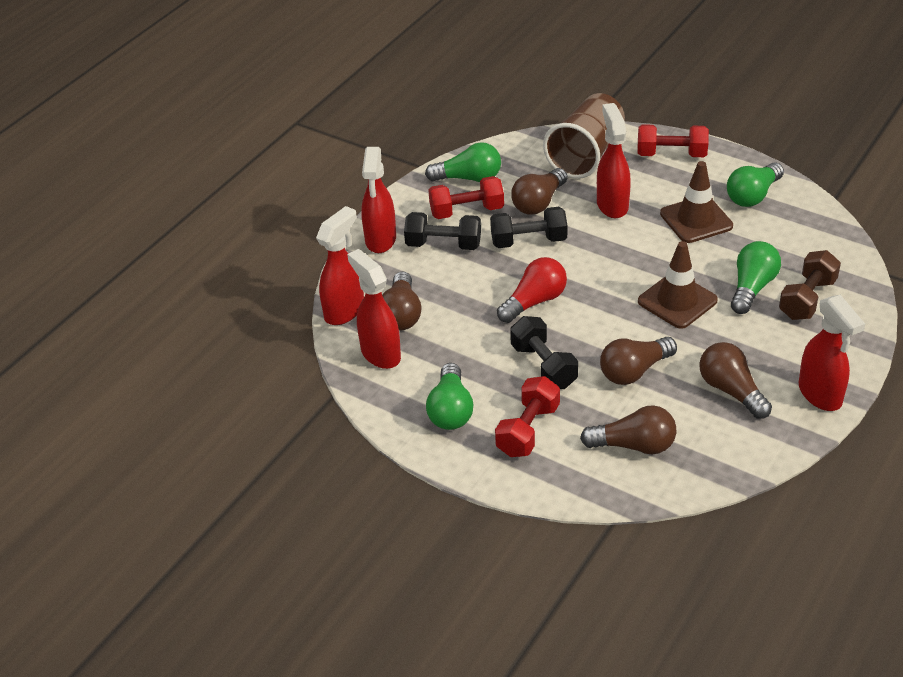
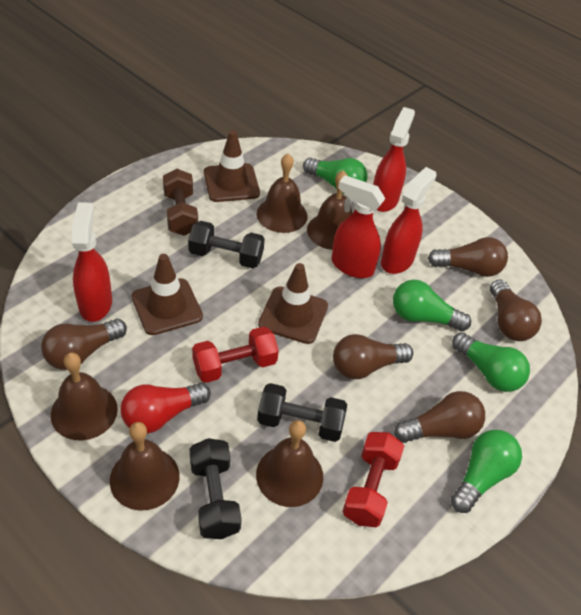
brown bell: 0 -> 5
brown cup: 1 -> 0
brown traffic cone: 2 -> 3
red dumbbell: 3 -> 2
red spray bottle: 5 -> 4

